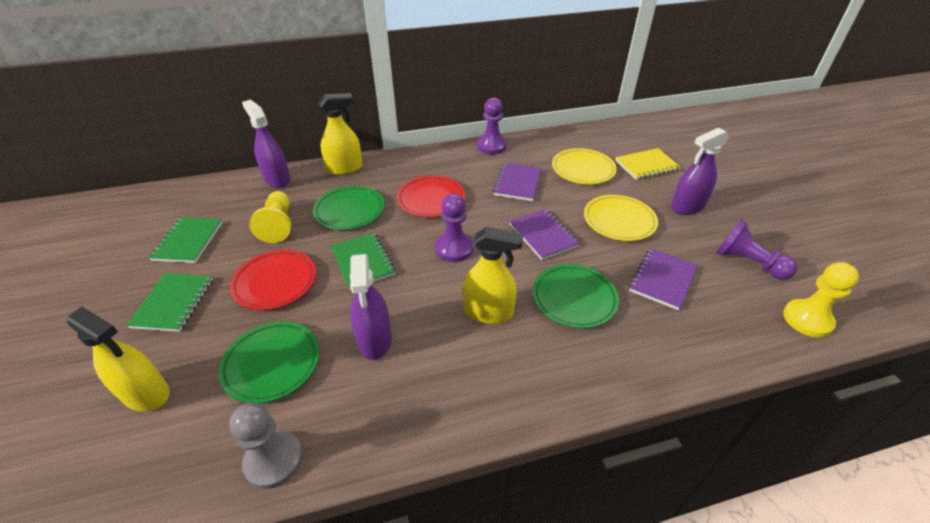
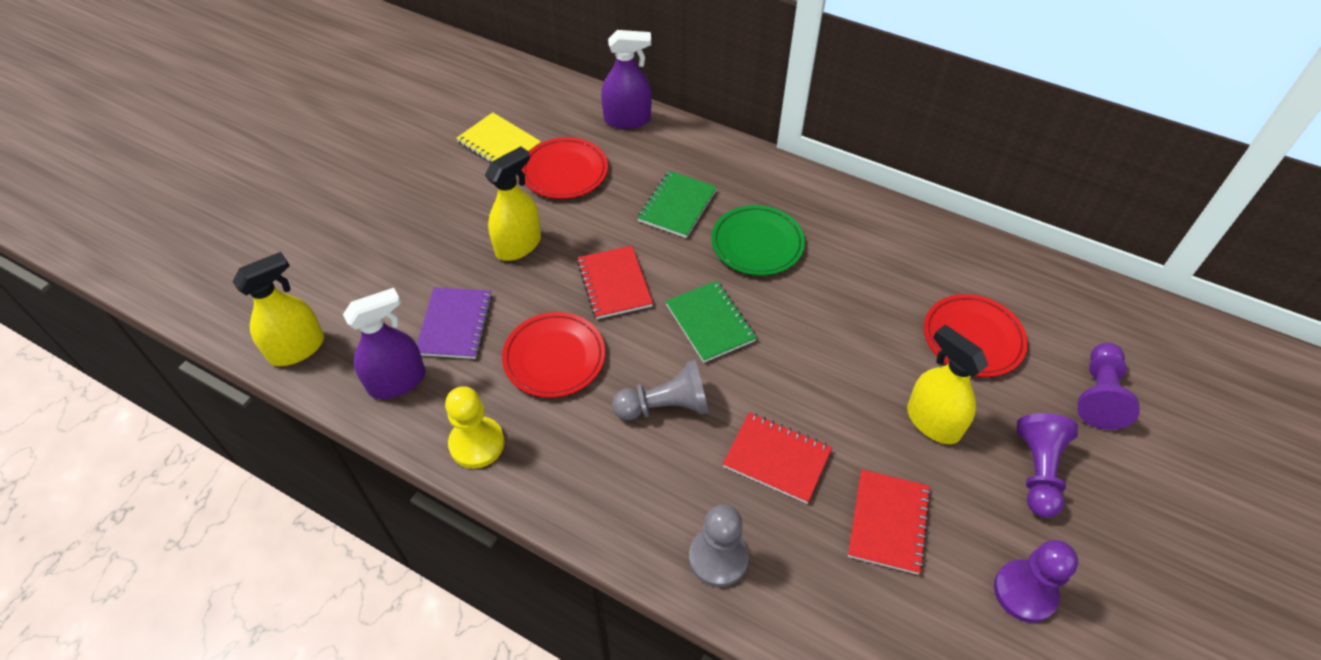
green notebook: 3 -> 2
green plate: 3 -> 1
grey pawn: 1 -> 2
purple notebook: 3 -> 1
purple spray bottle: 3 -> 2
red notebook: 0 -> 3
red plate: 2 -> 3
yellow pawn: 2 -> 1
yellow plate: 2 -> 0

